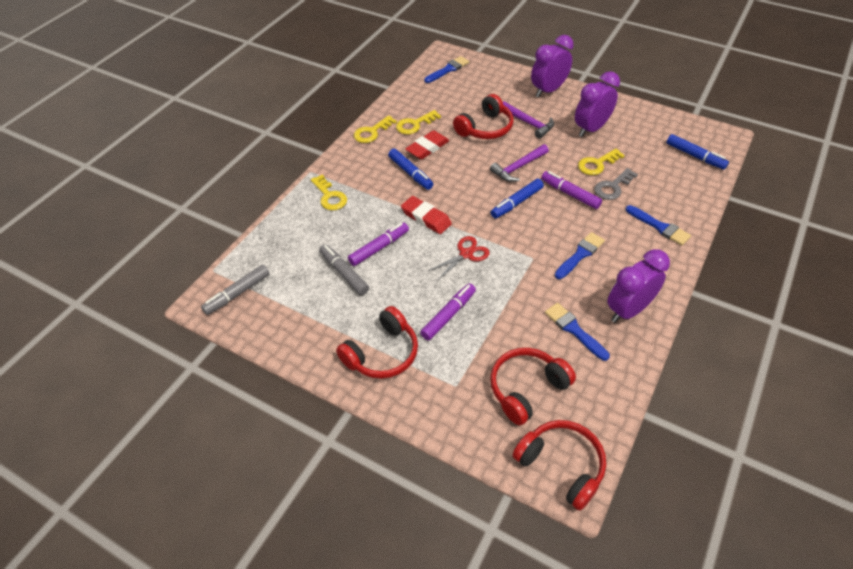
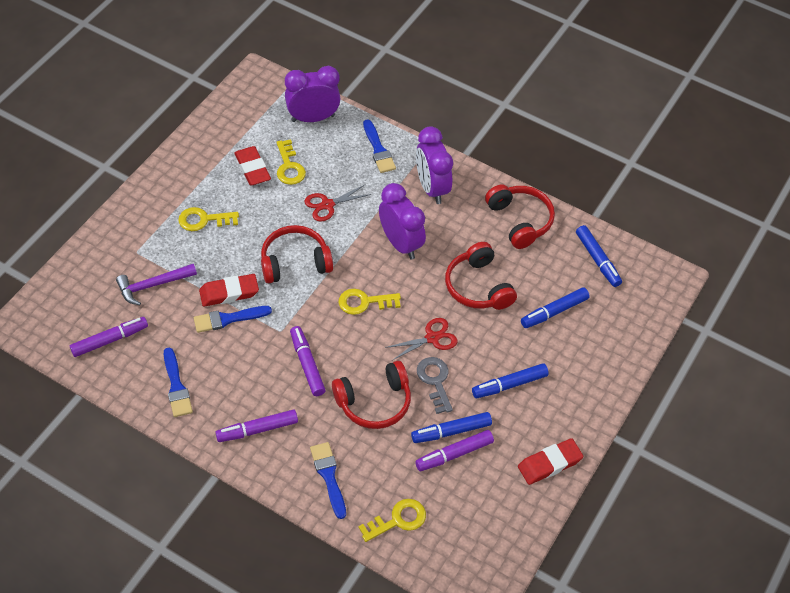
blue marker: 3 -> 4
grey marker: 2 -> 0
purple hammer: 2 -> 1
purple marker: 3 -> 4
red eraser: 2 -> 3
red scissors: 1 -> 2

